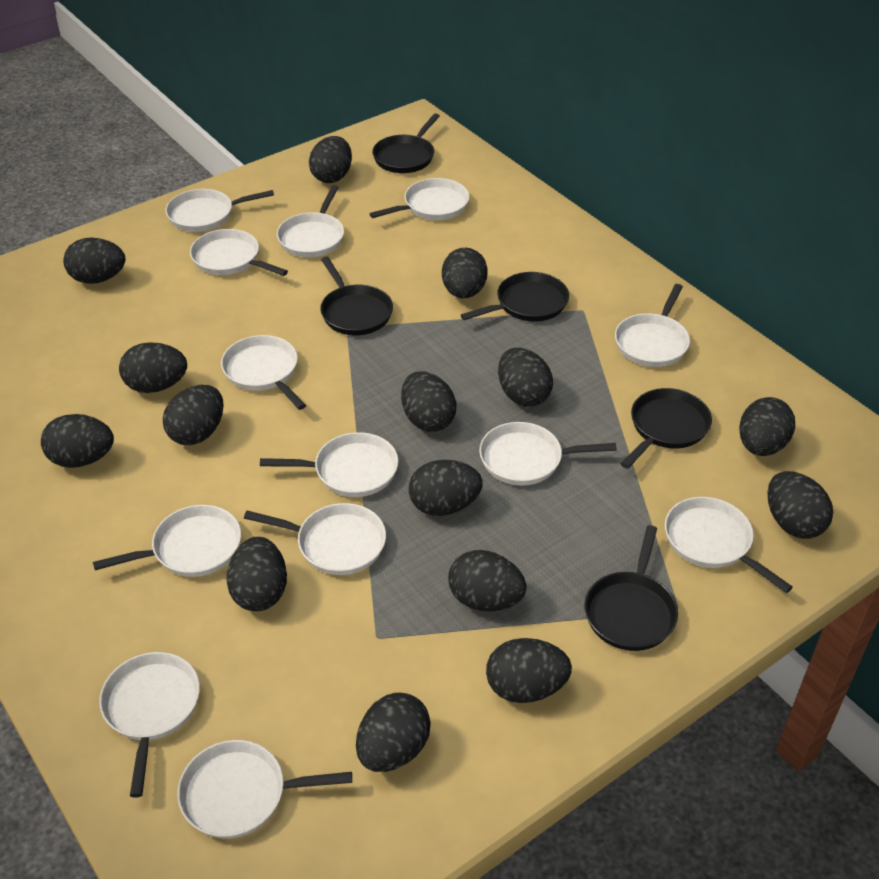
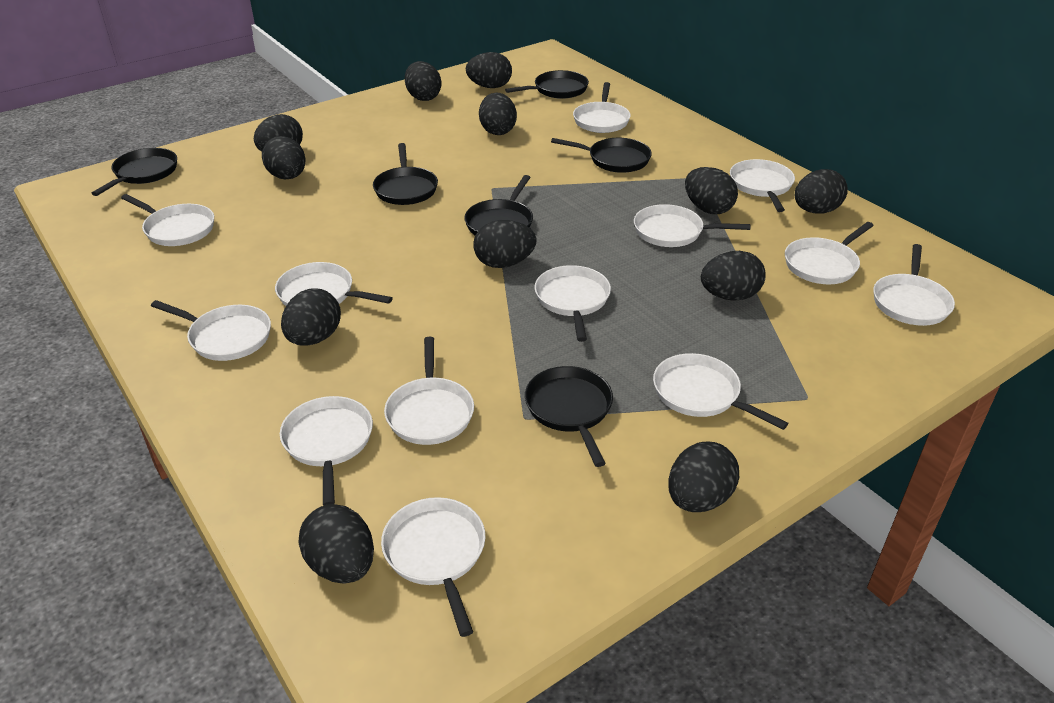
black egg: 15 -> 12
black pan: 5 -> 6

